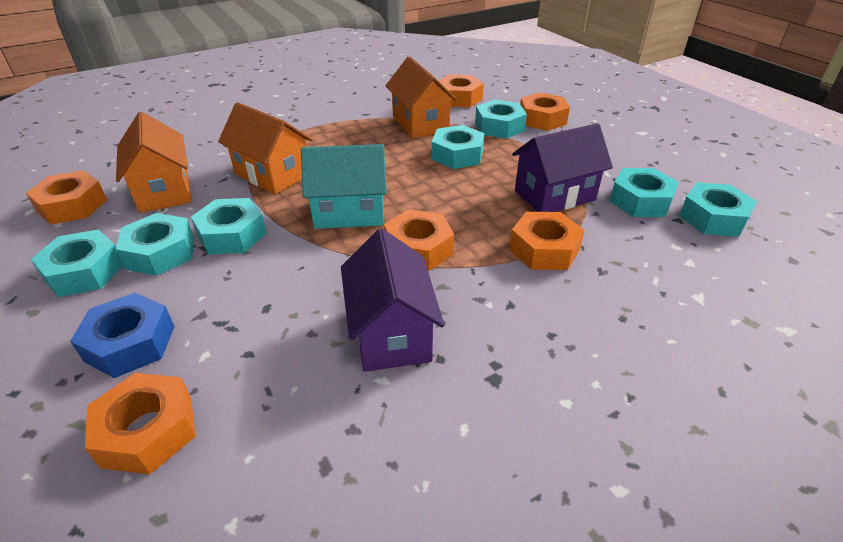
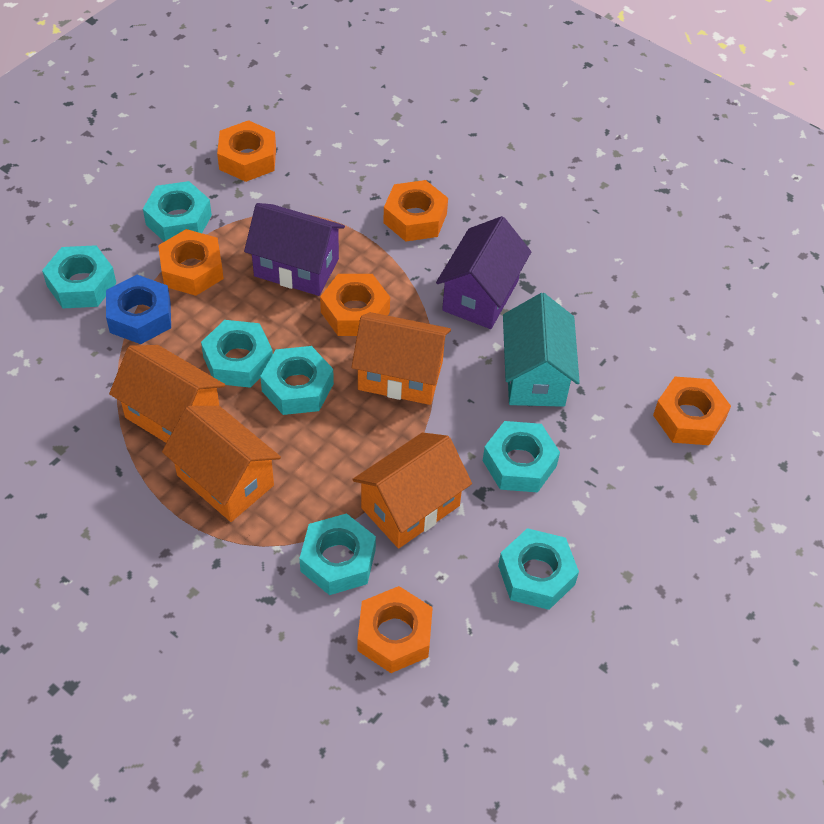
orange house: 3 -> 4

